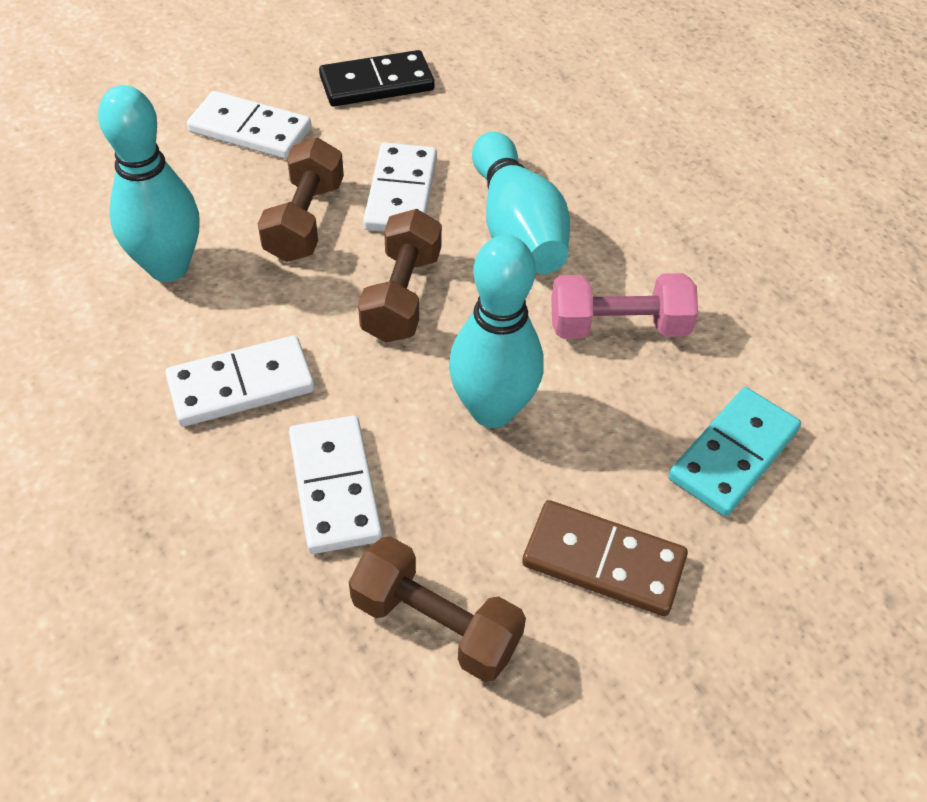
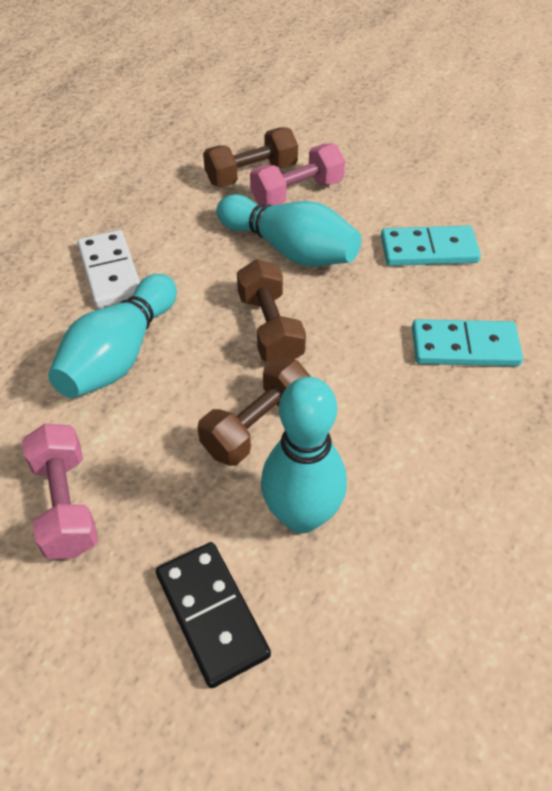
brown domino: 1 -> 0
pink dumbbell: 1 -> 2
turquoise domino: 1 -> 2
white domino: 4 -> 1

